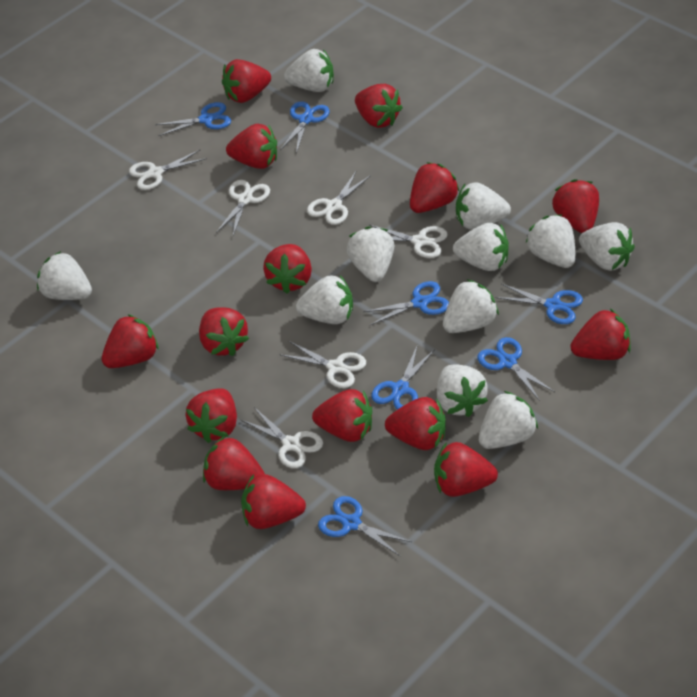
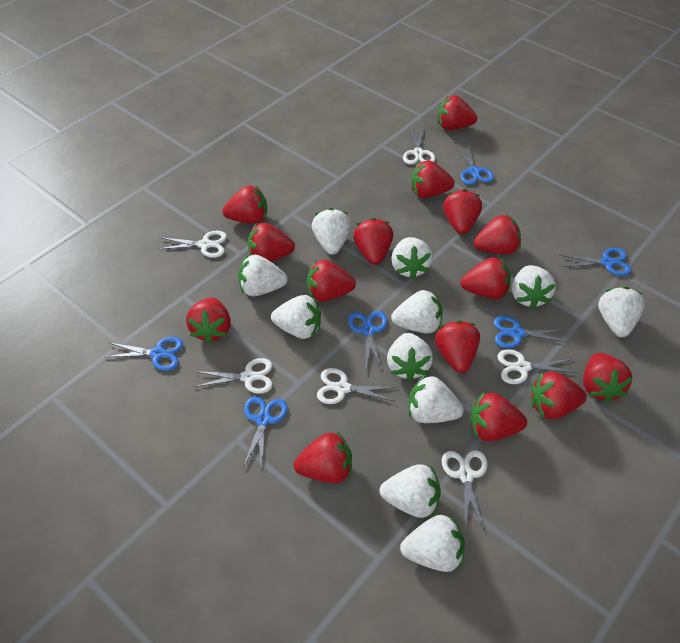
blue scissors: 7 -> 6

